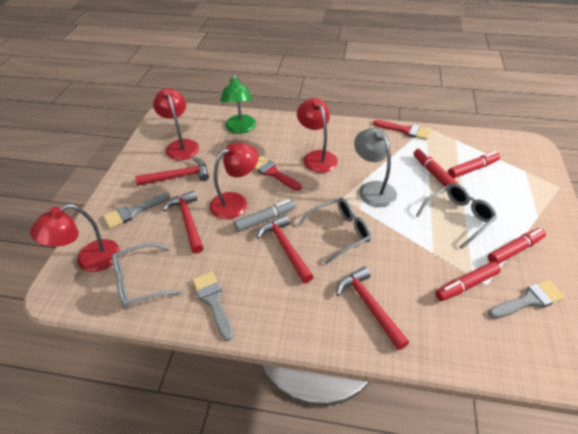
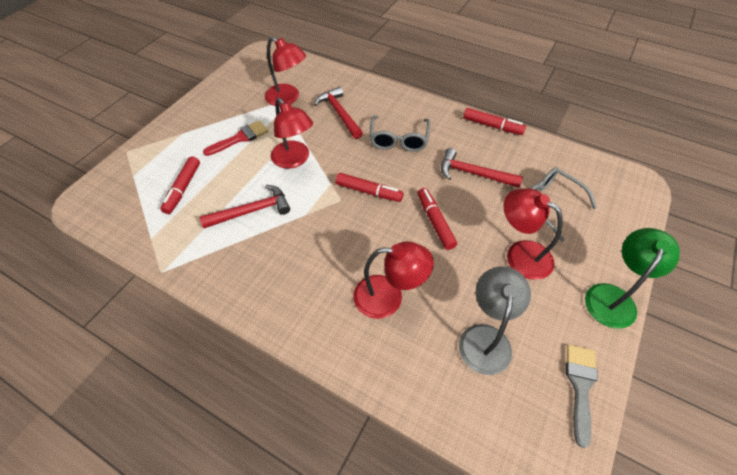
grey brush: 3 -> 1
grey glasses: 3 -> 2
grey marker: 1 -> 0
red brush: 2 -> 1
red hammer: 4 -> 3

